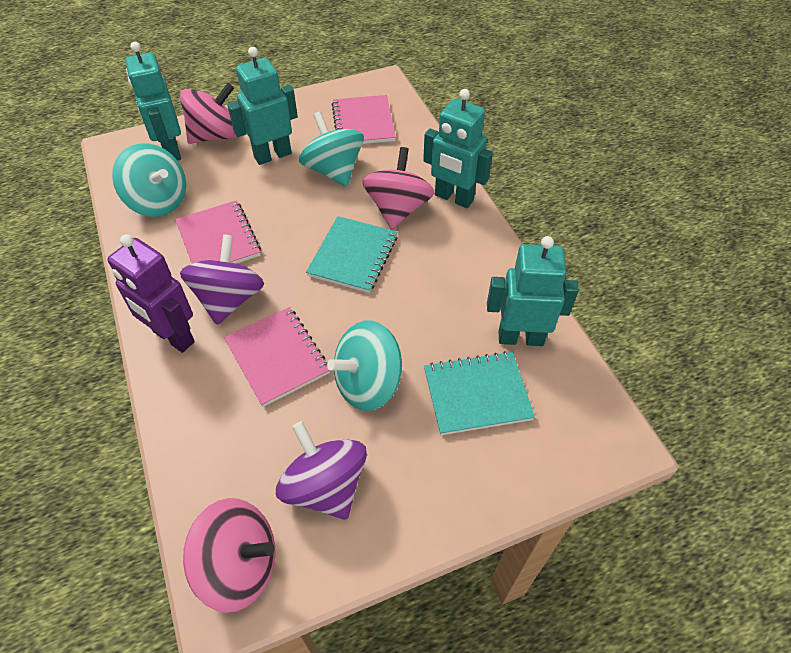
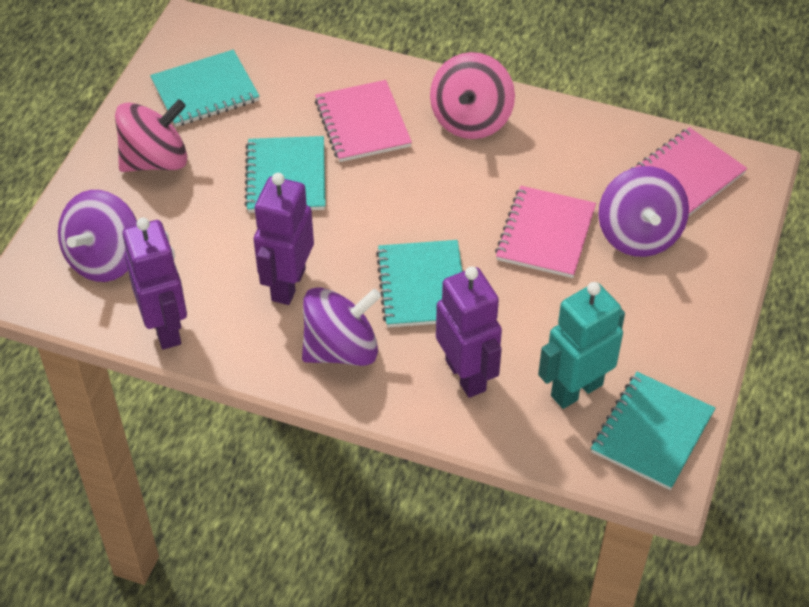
pink spinning top: 3 -> 2
purple robot: 1 -> 3
purple spinning top: 2 -> 3
turquoise notebook: 2 -> 4
turquoise robot: 4 -> 1
turquoise spinning top: 3 -> 0

